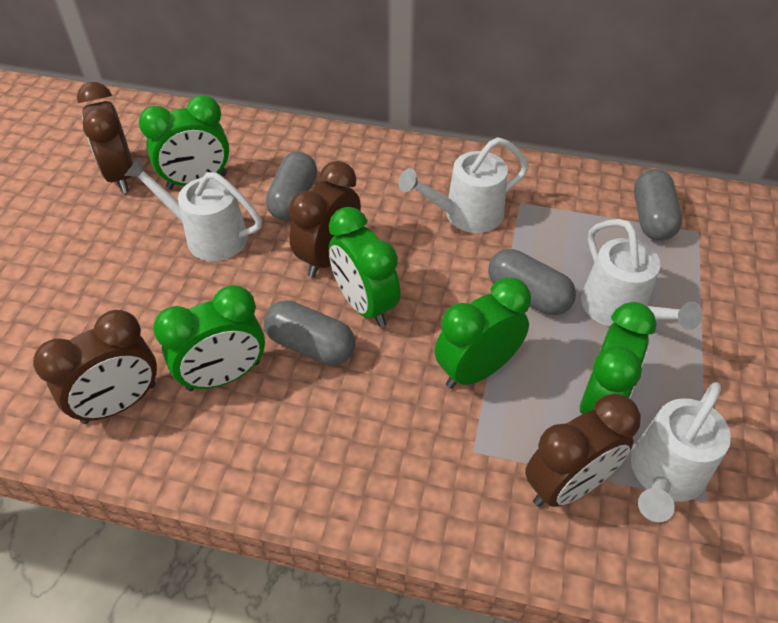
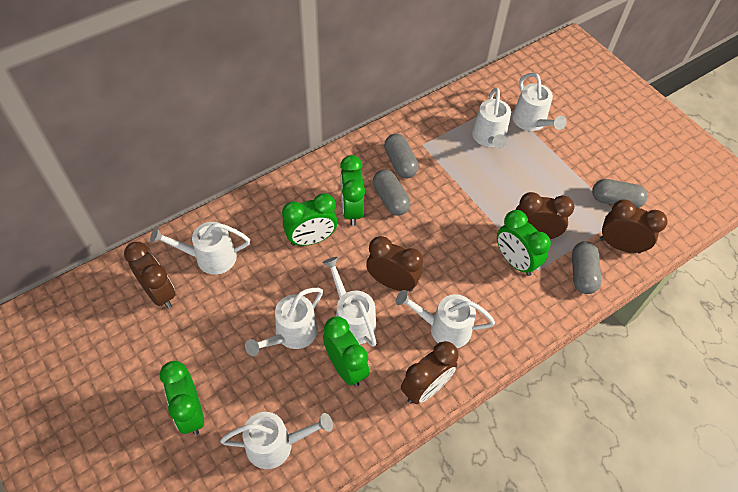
brown clock: 4 -> 5
white watering can: 4 -> 7

